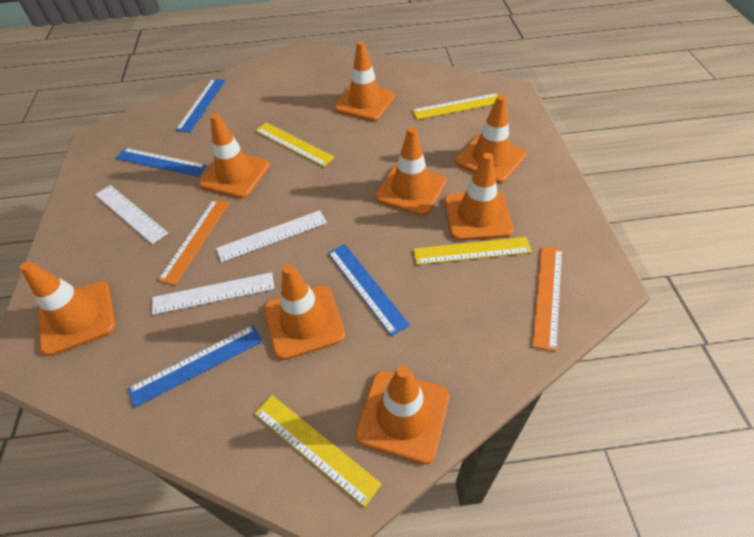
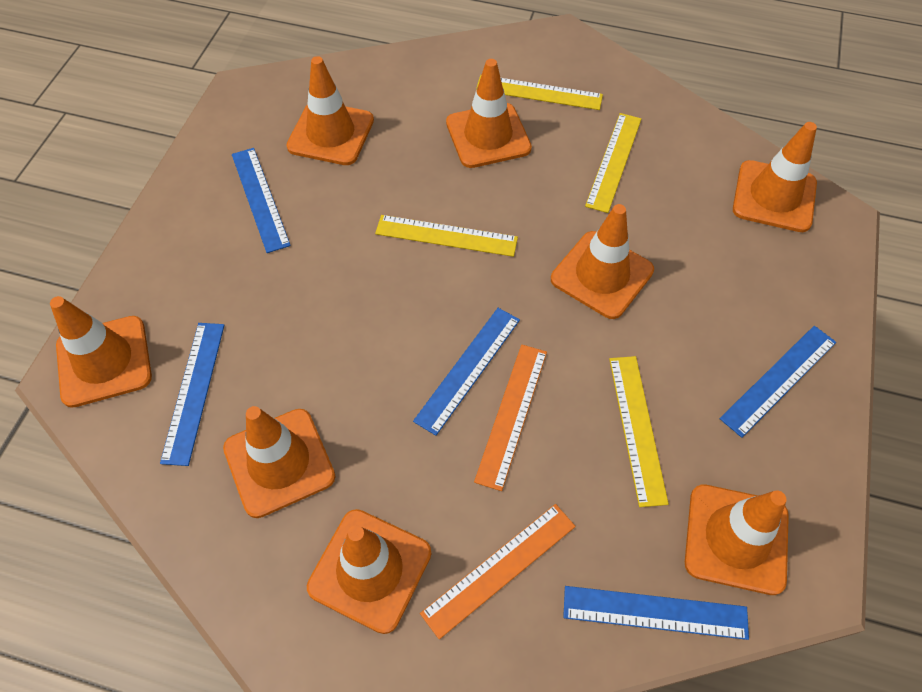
blue ruler: 4 -> 5
white ruler: 3 -> 0

